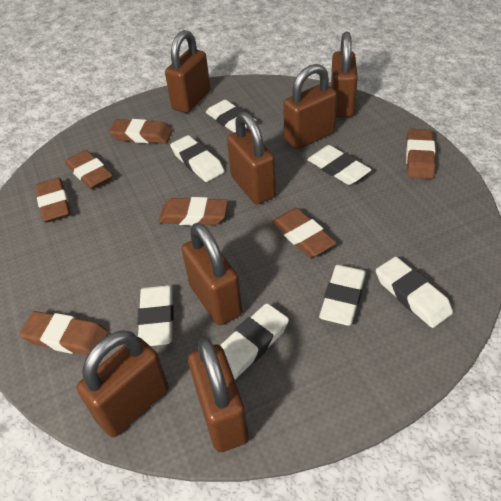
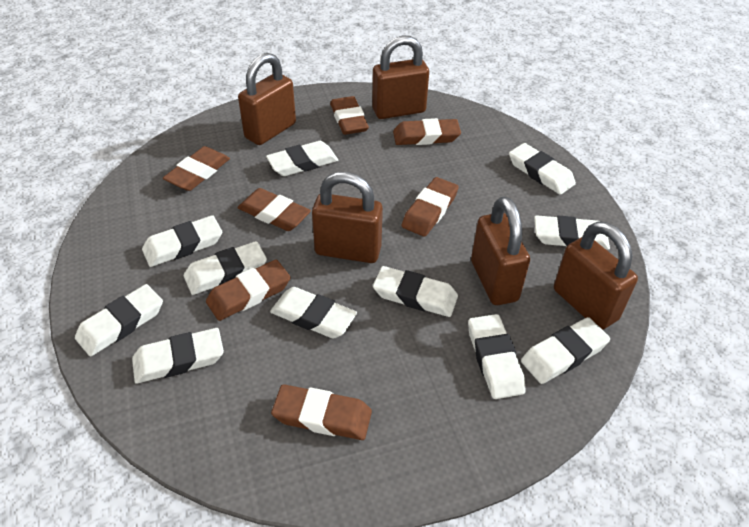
brown padlock: 7 -> 5
white eraser: 7 -> 11

